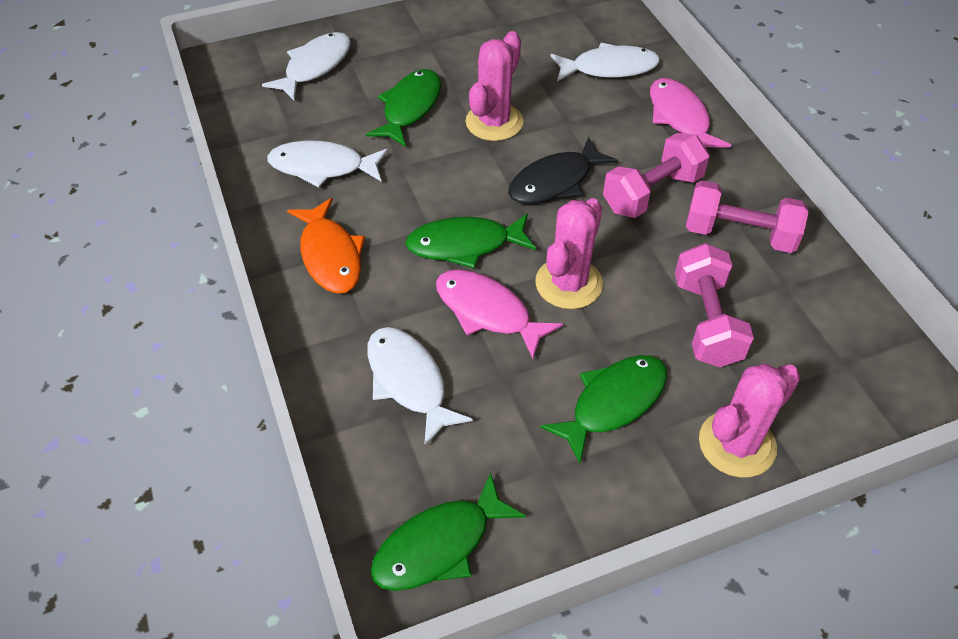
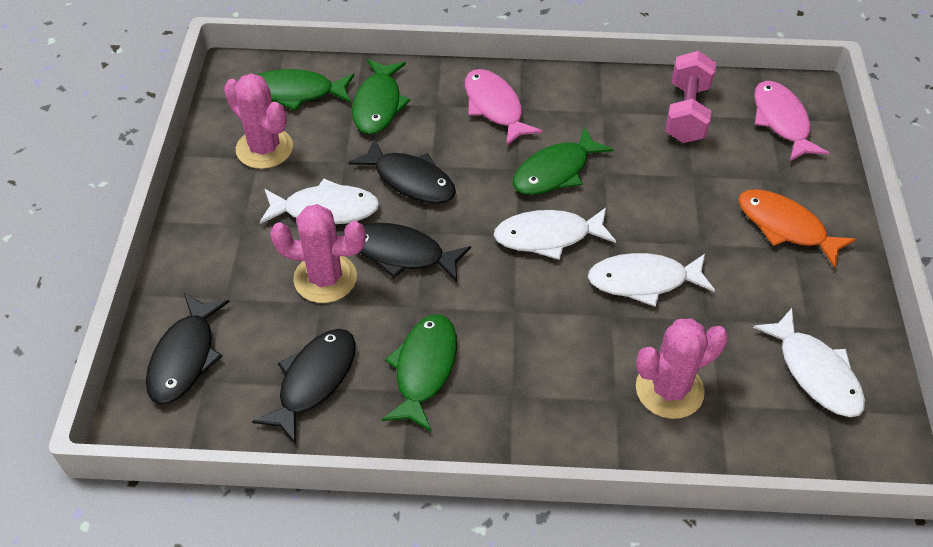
black fish: 1 -> 4
pink dumbbell: 3 -> 1

